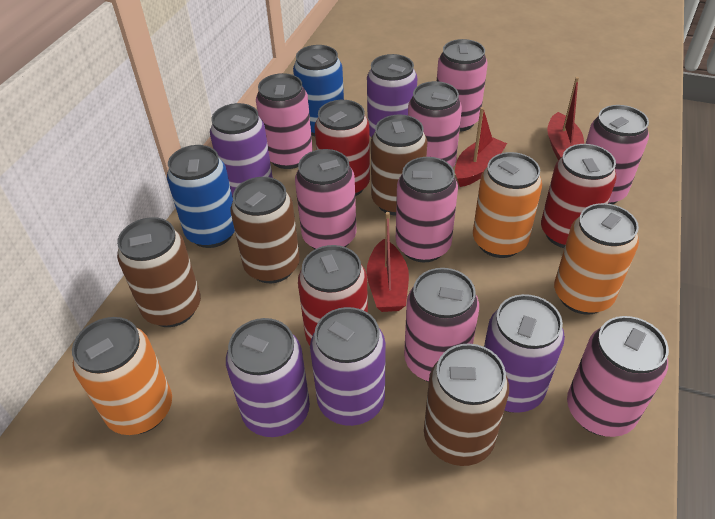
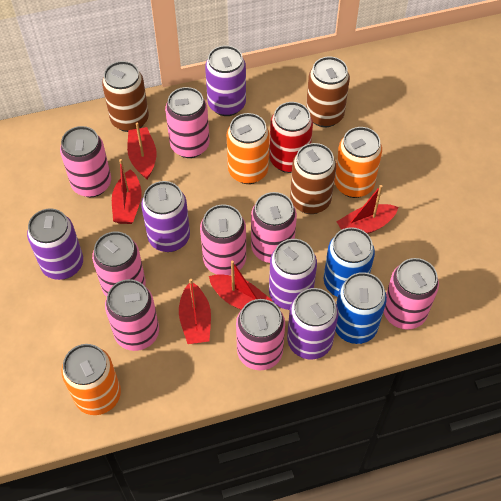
brown can: 4 -> 3
red boat: 3 -> 5
red can: 3 -> 1

